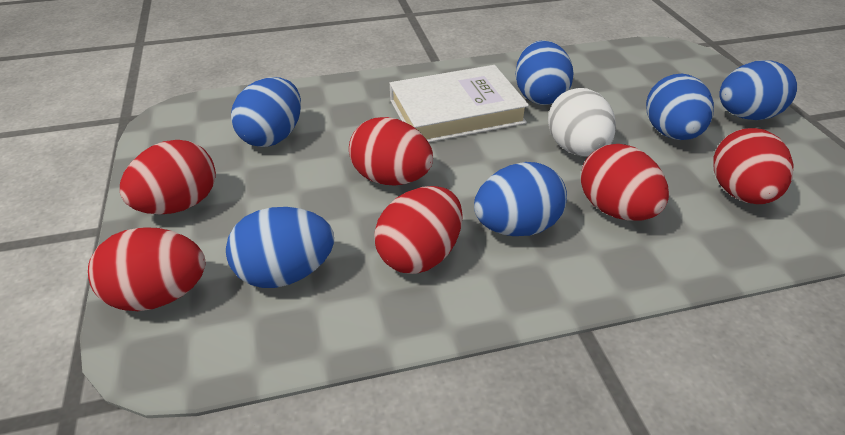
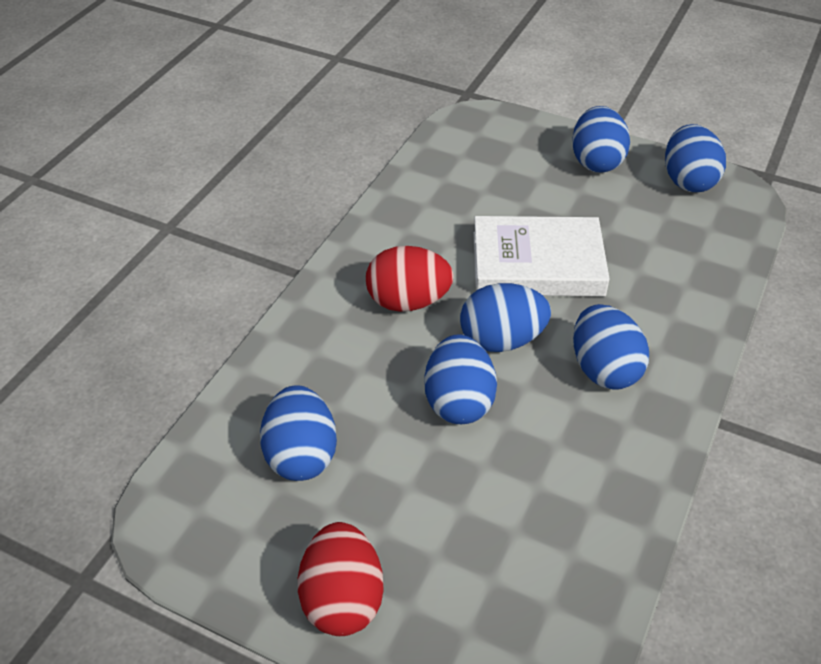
red egg: 6 -> 2
white egg: 1 -> 0

